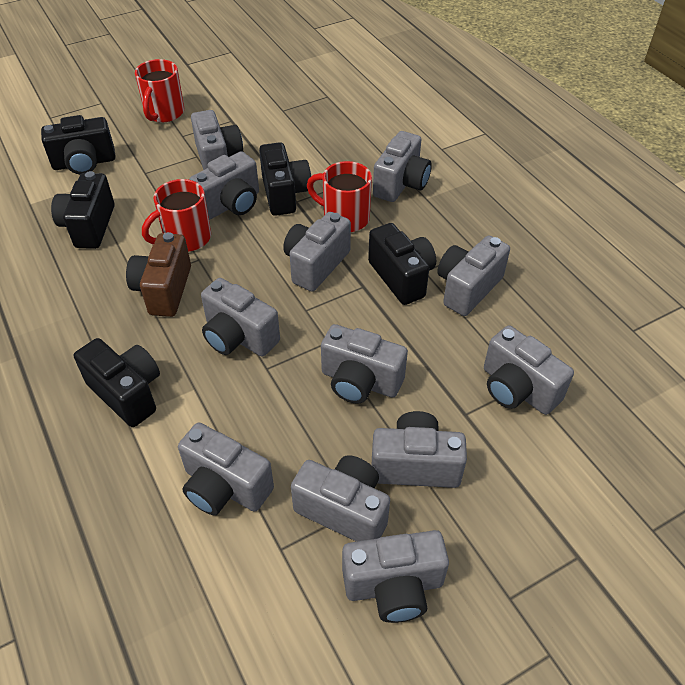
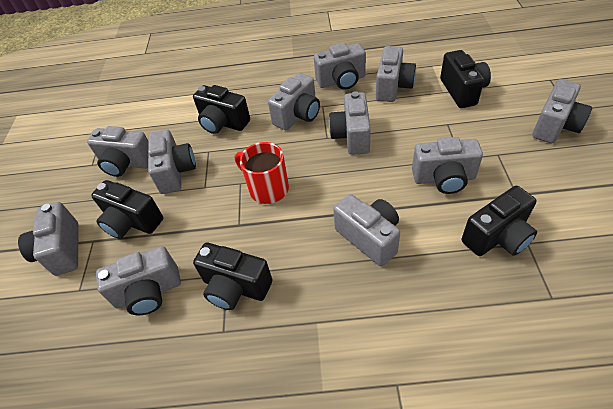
brown camera: 1 -> 0
grey camera: 12 -> 11
red mug: 3 -> 1

